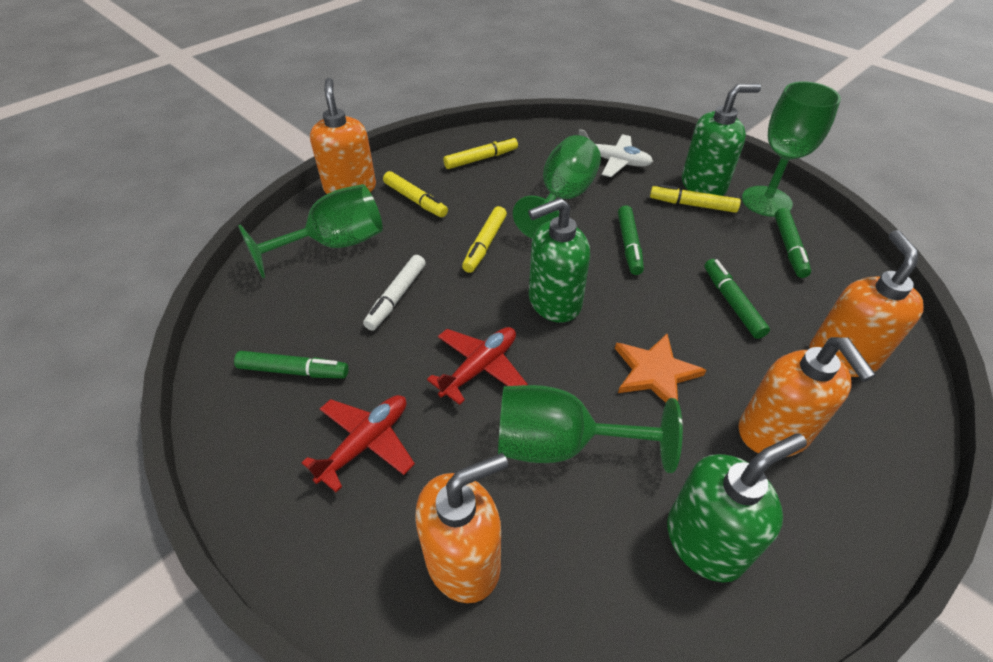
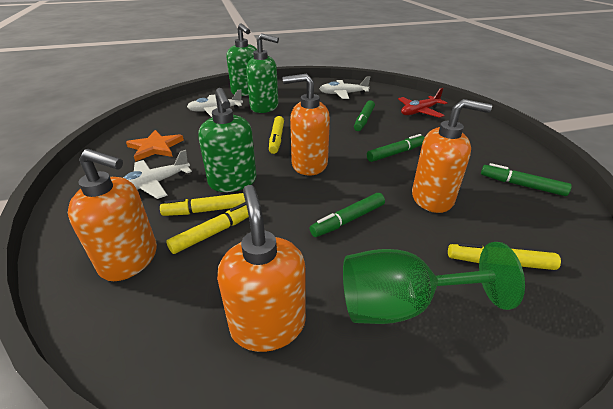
green goblet: 4 -> 1
red plane: 2 -> 1
white marker: 1 -> 0
white plane: 1 -> 3

